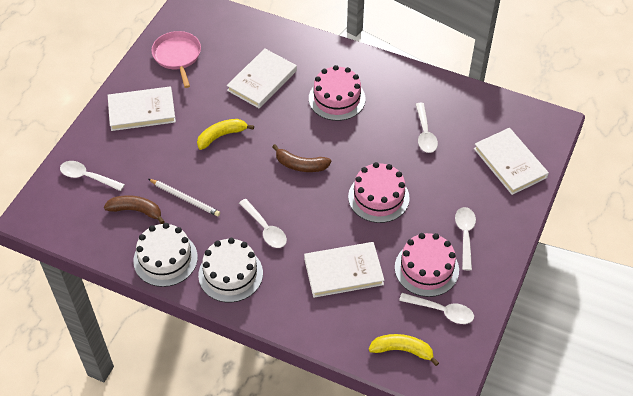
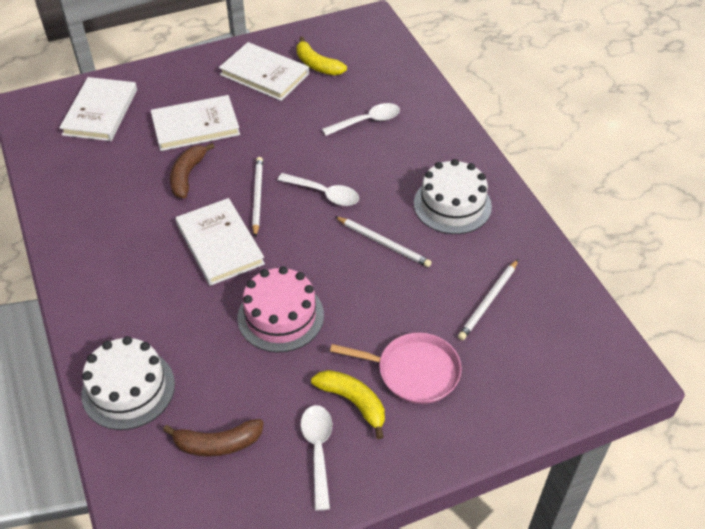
pink cake: 3 -> 1
white pencil: 1 -> 3
white spoon: 5 -> 3

